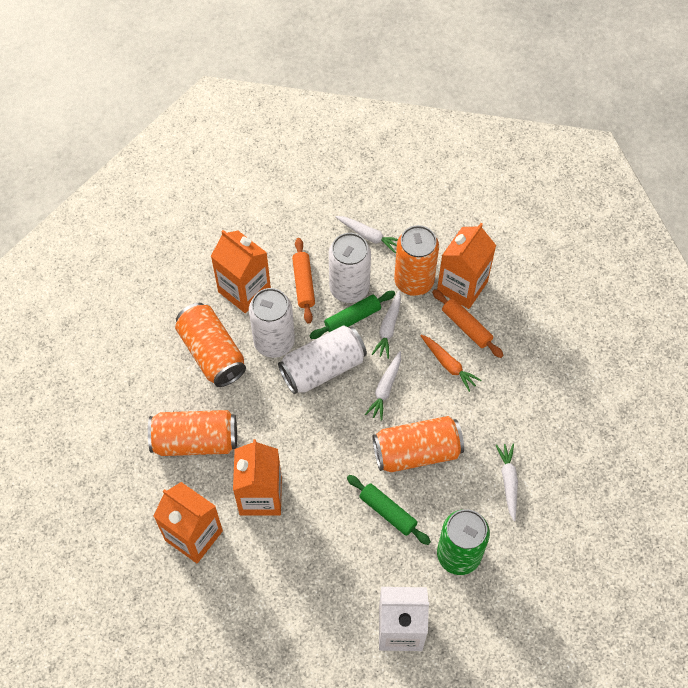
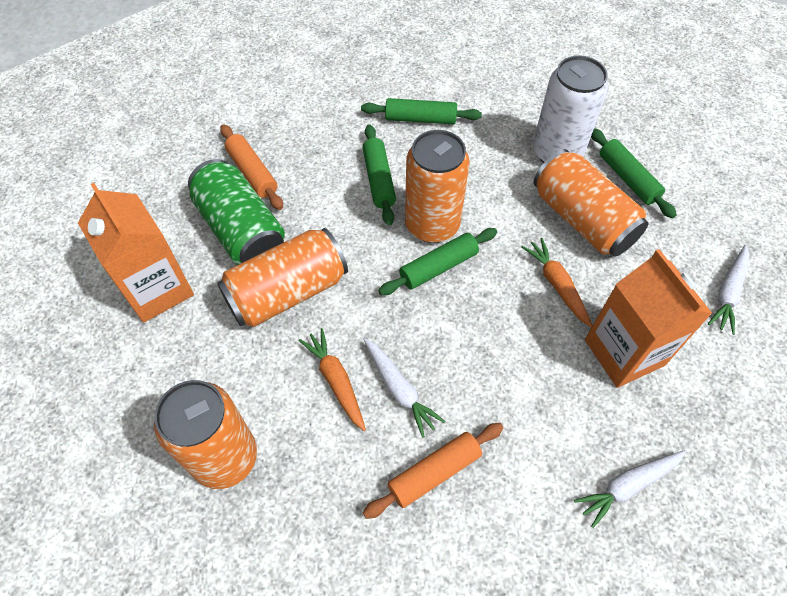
green rolling pin: 2 -> 4
orange carrot: 1 -> 2
orange carton: 4 -> 2
white can: 3 -> 1
white carrot: 4 -> 3
white carton: 1 -> 0

